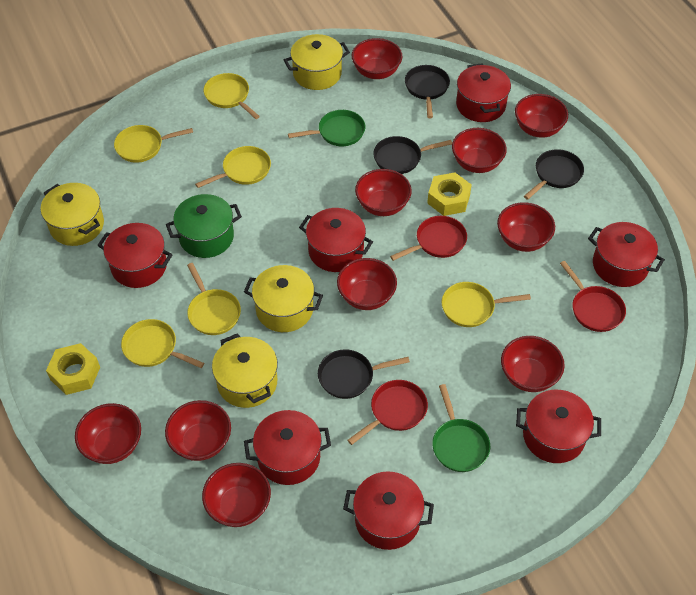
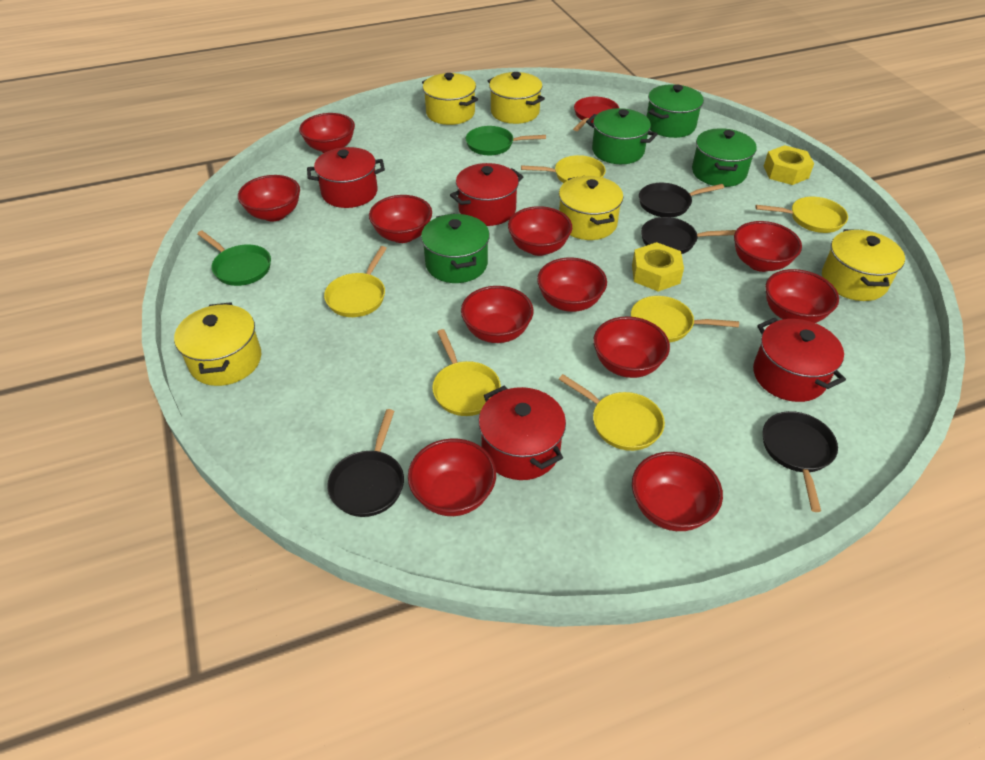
green pot: 1 -> 4
red bowl: 10 -> 11
red pan: 3 -> 1
red pot: 7 -> 4
yellow pot: 4 -> 5

